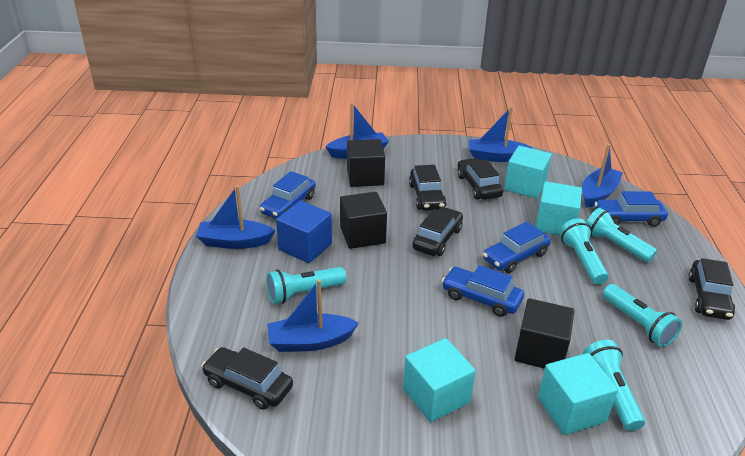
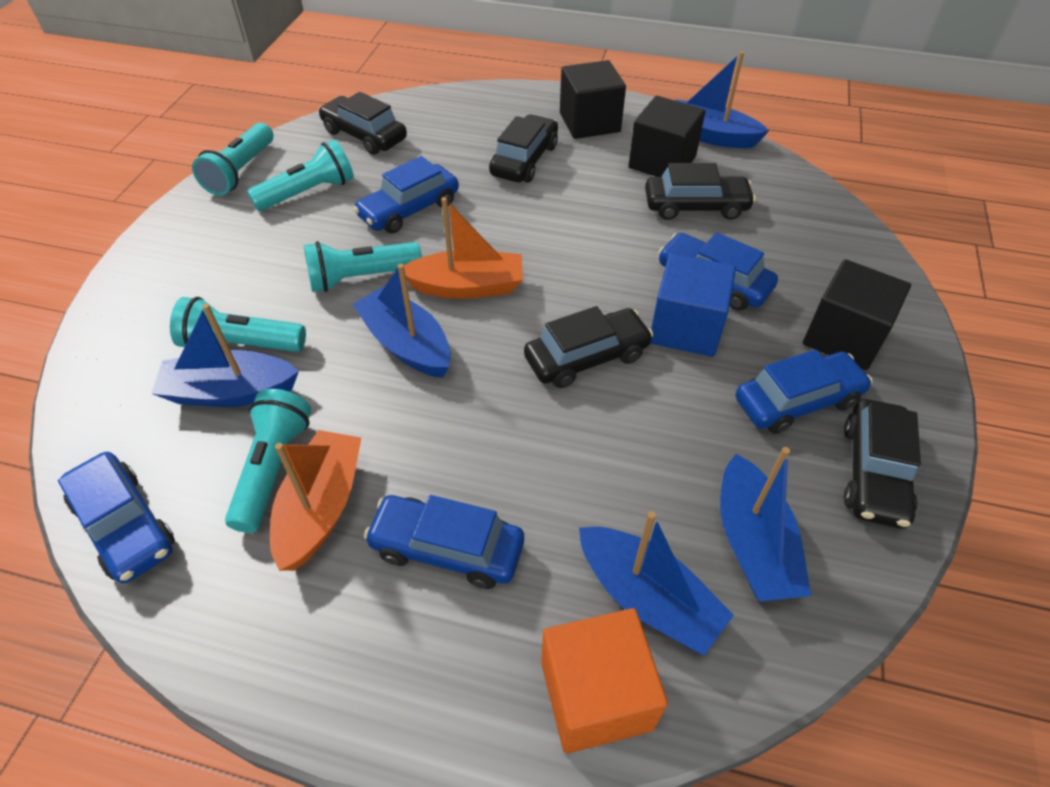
blue car: 4 -> 5
orange boat: 0 -> 2
orange cube: 0 -> 1
turquoise cube: 4 -> 0

